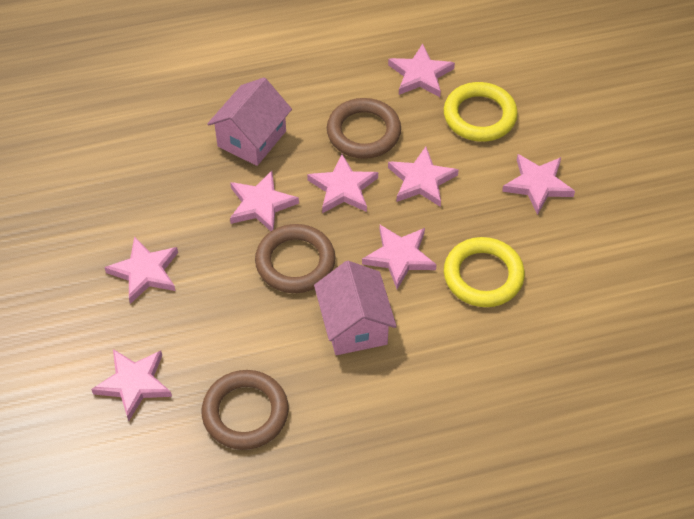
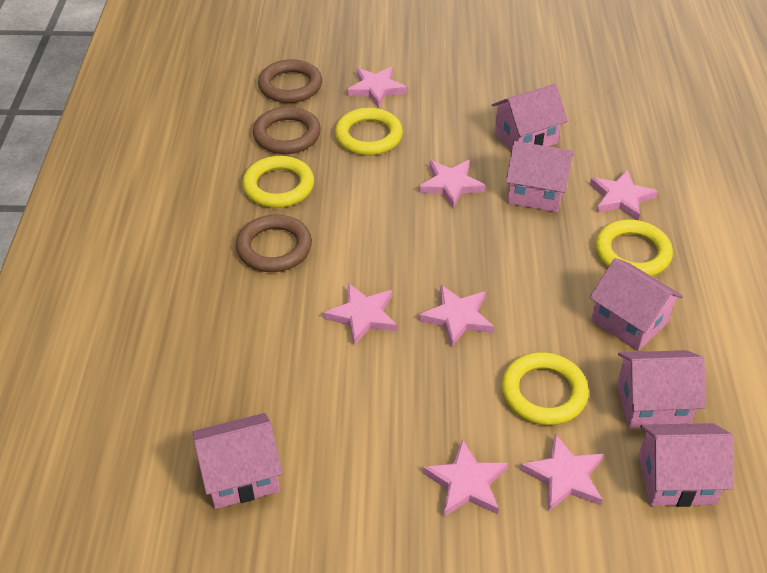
pink house: 2 -> 6
pink star: 8 -> 7
yellow ring: 2 -> 4

